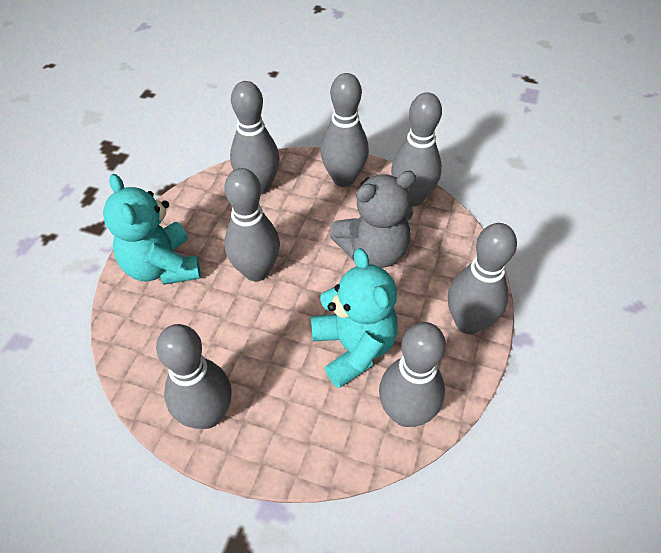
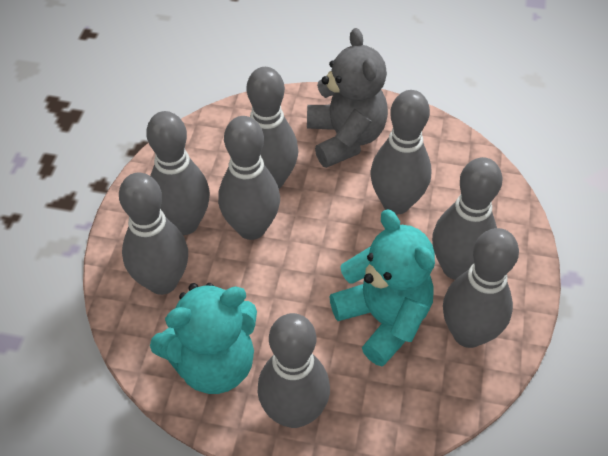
grey bowling pin: 7 -> 8

